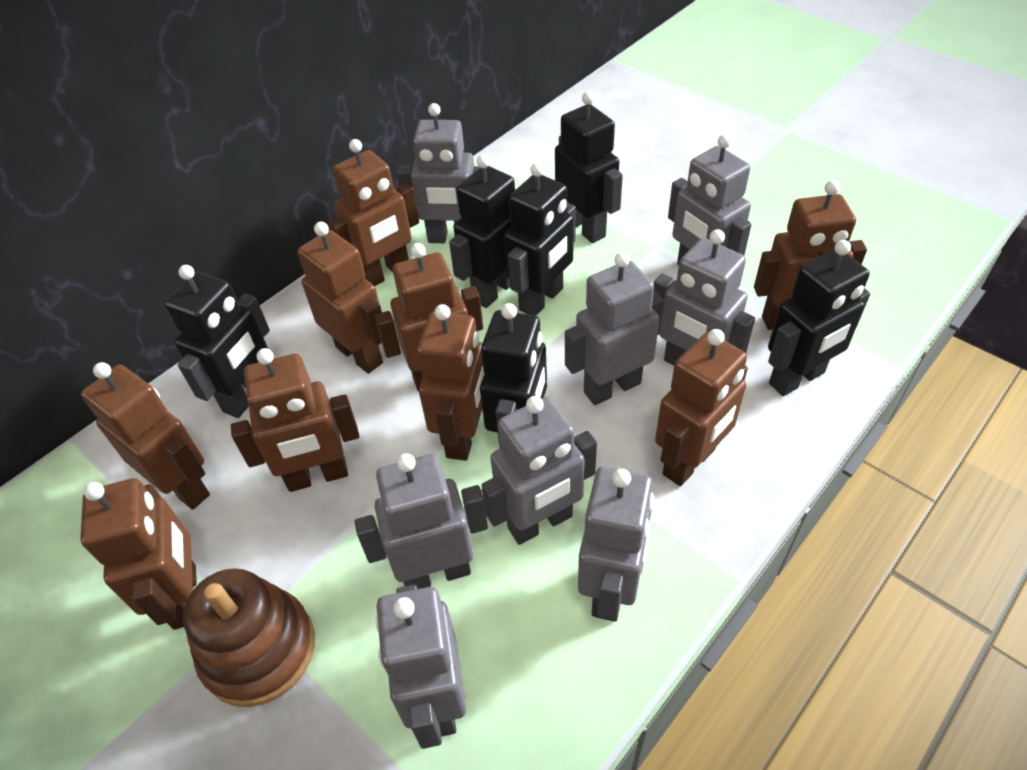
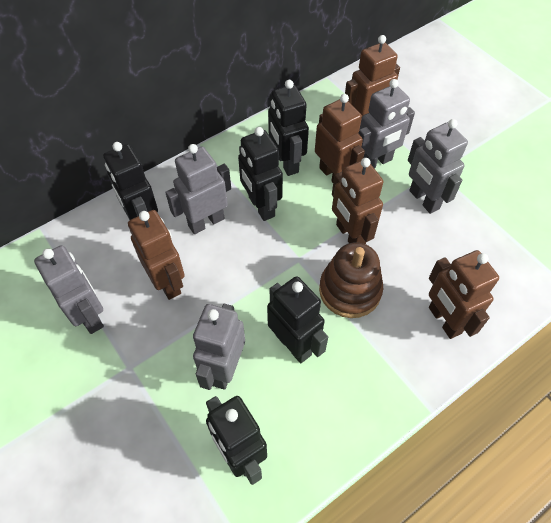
black robot: 6 -> 5
brown robot: 9 -> 5
grey robot: 8 -> 5

